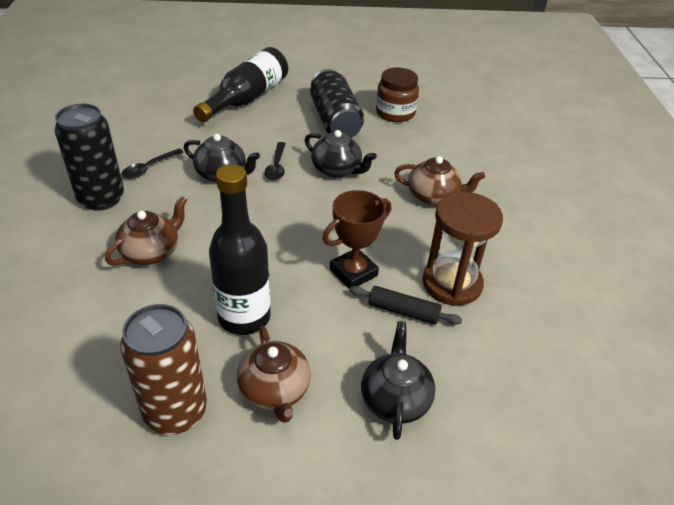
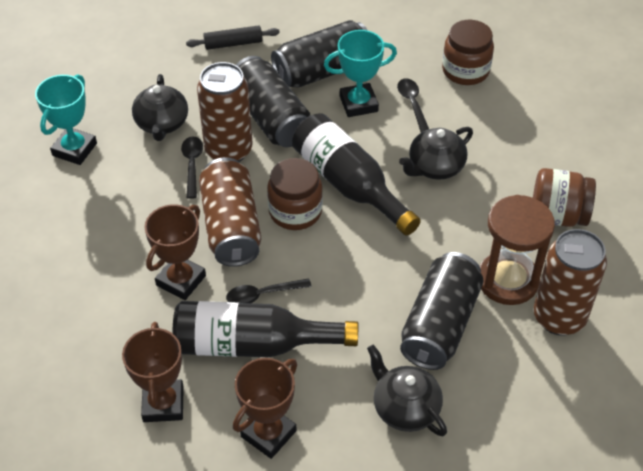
black can: 2 -> 3
black spoon: 2 -> 3
brown can: 1 -> 3
brown jar: 1 -> 3
brown teapot: 3 -> 0
brown trophy: 1 -> 3
turquoise trophy: 0 -> 2

